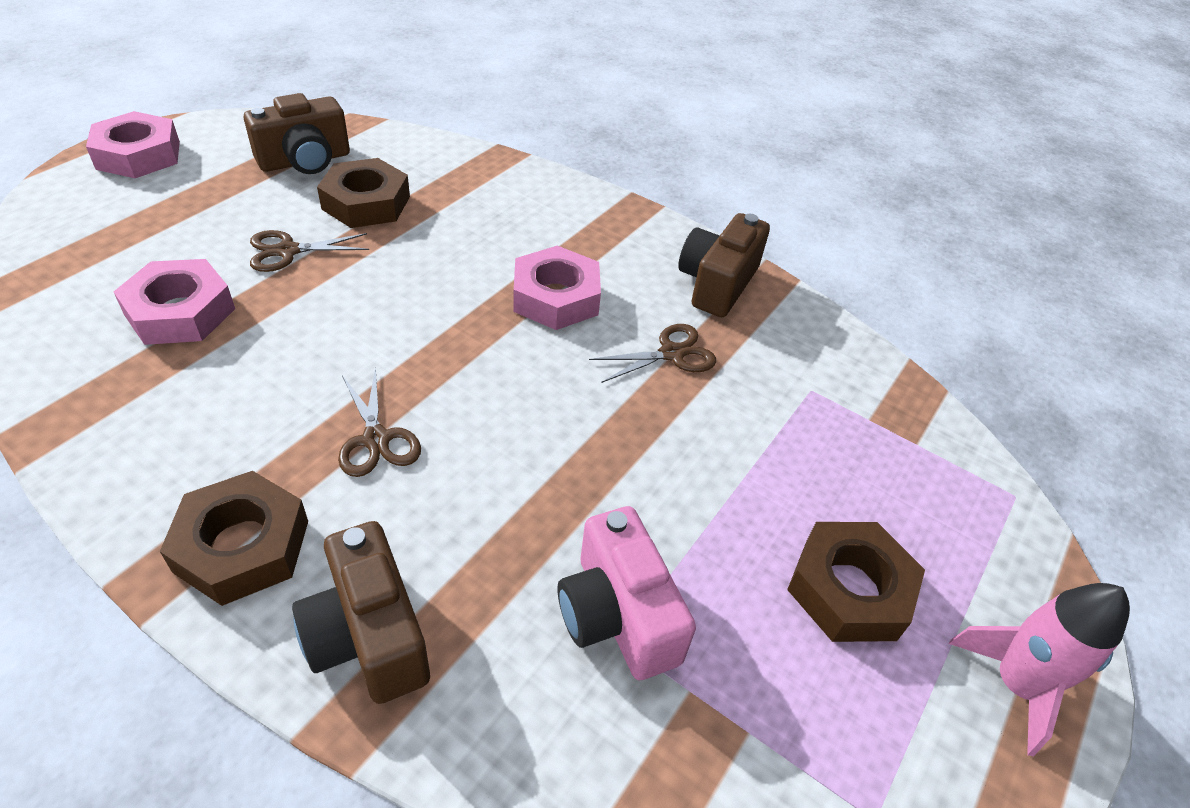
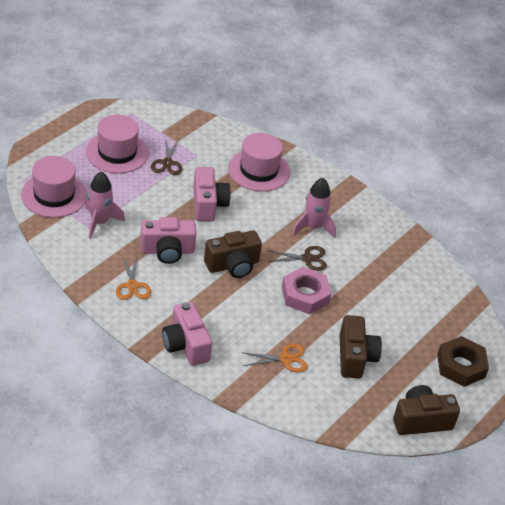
brown nut: 3 -> 1
brown scissors: 3 -> 2
orange scissors: 0 -> 2
pink camera: 1 -> 3
pink hat: 0 -> 3
pink nut: 3 -> 1
pink rocket: 1 -> 2

